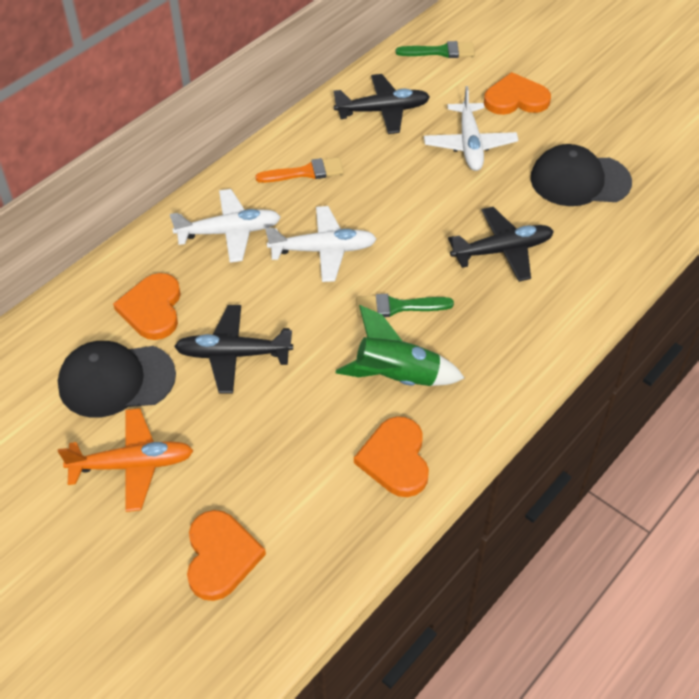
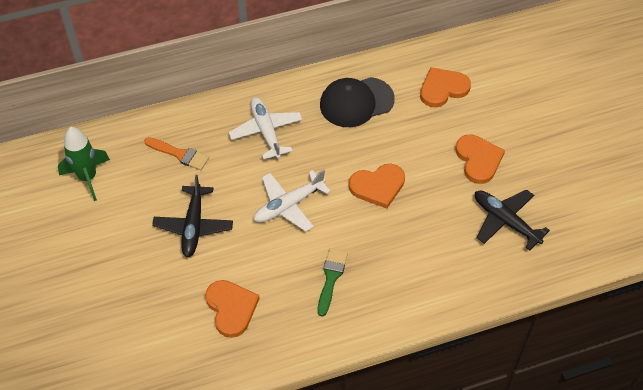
black cap: 2 -> 1
black plane: 3 -> 2
green brush: 2 -> 1
orange plane: 1 -> 0
white plane: 3 -> 2

